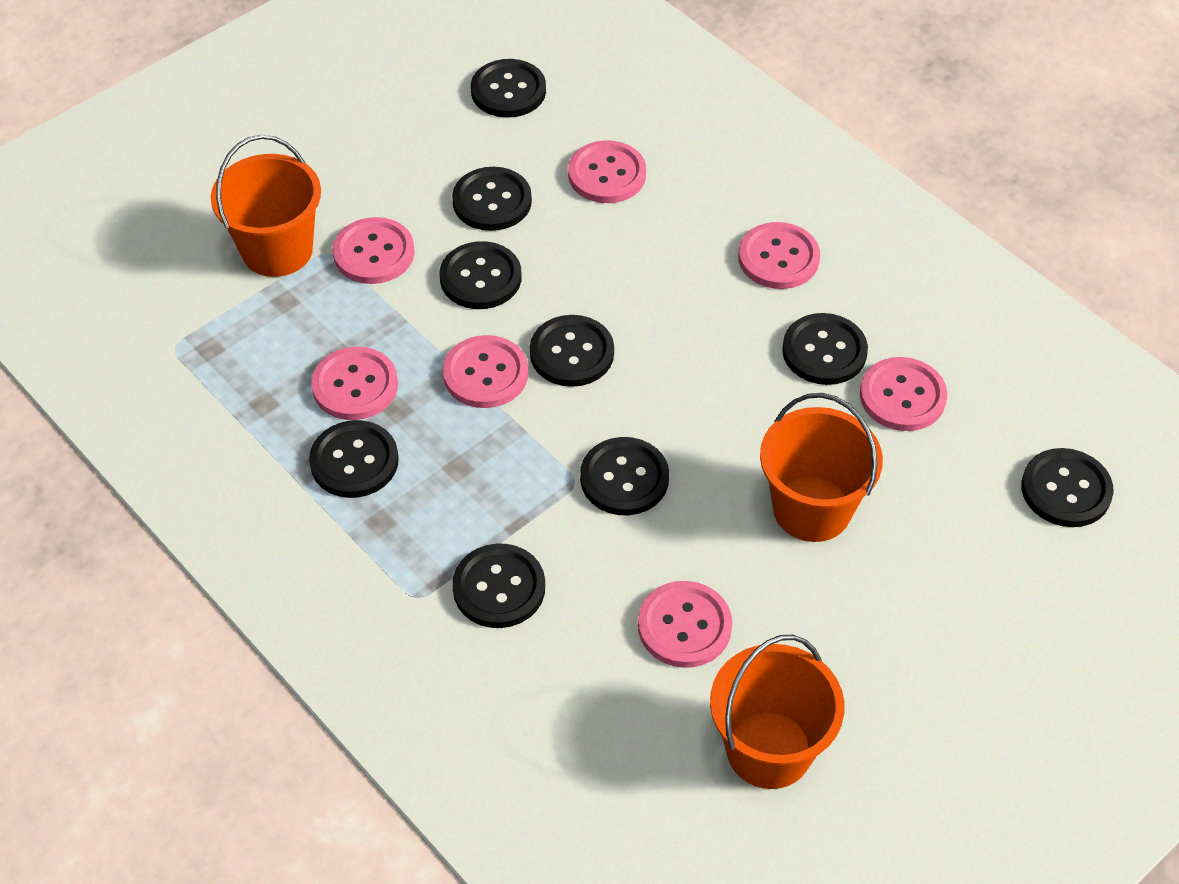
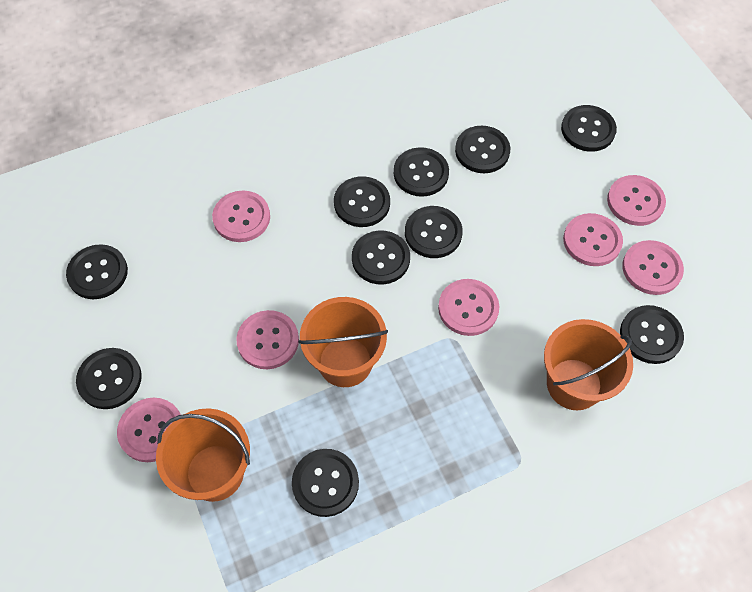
black button: 9 -> 10

